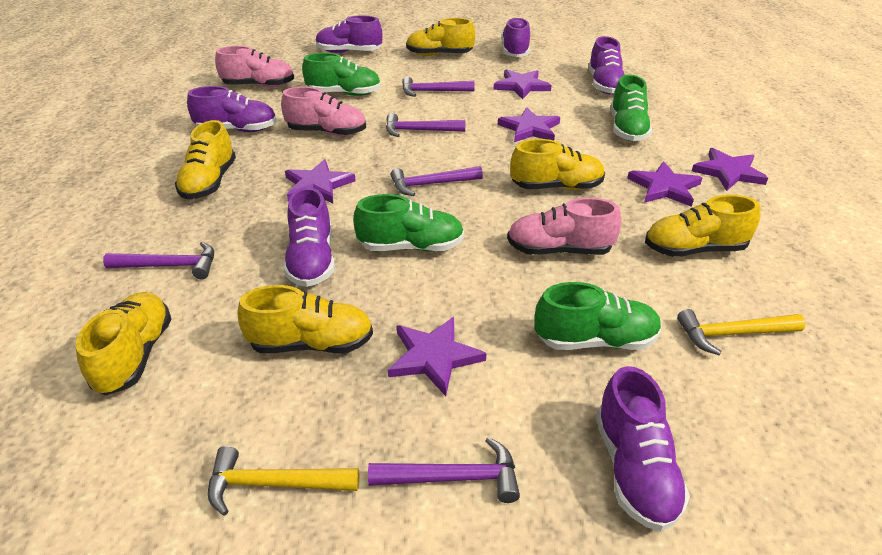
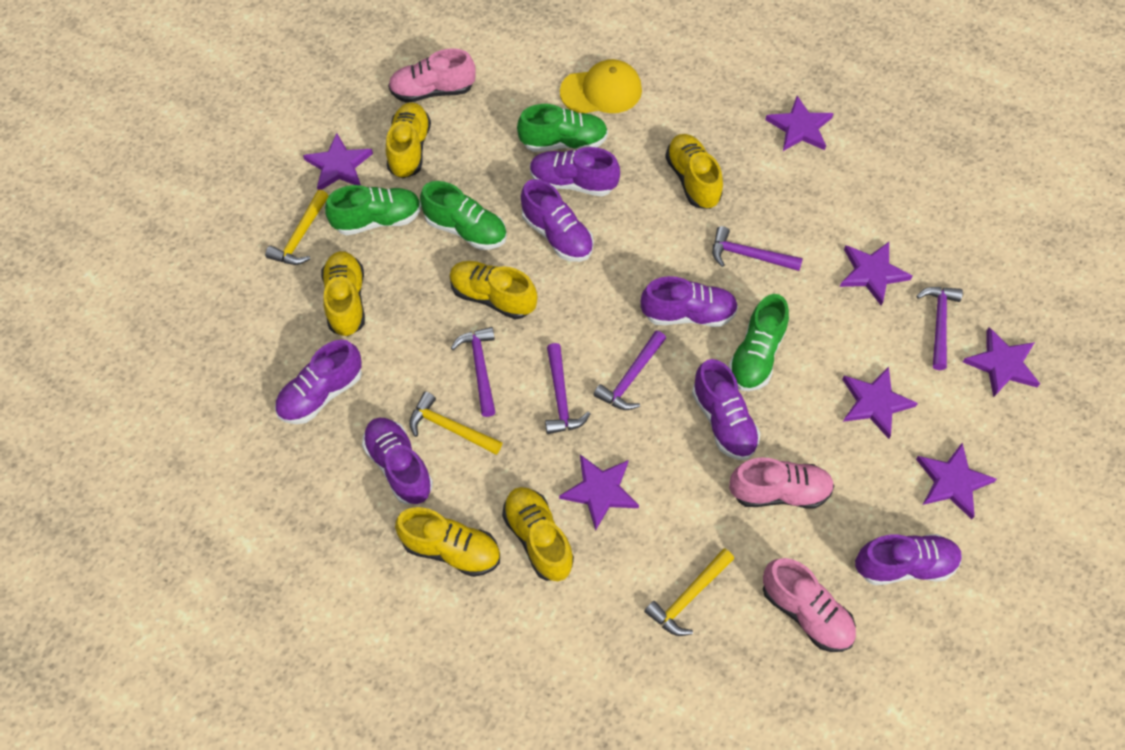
purple shoe: 6 -> 7
purple star: 6 -> 7
yellow cap: 0 -> 1
yellow hammer: 2 -> 3

